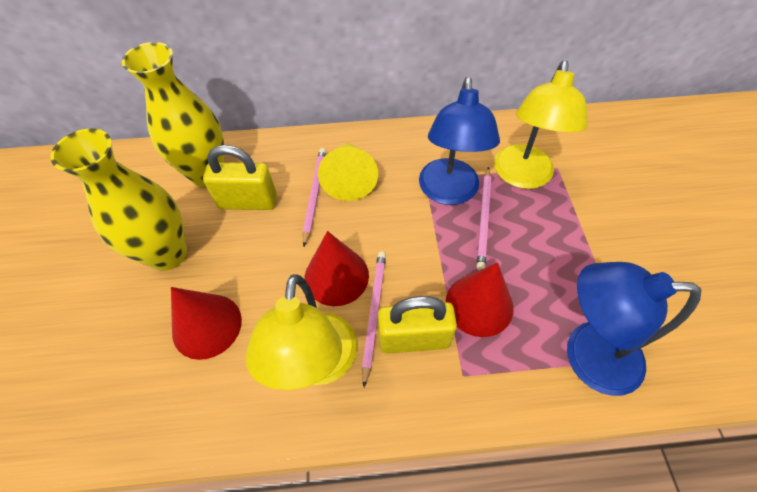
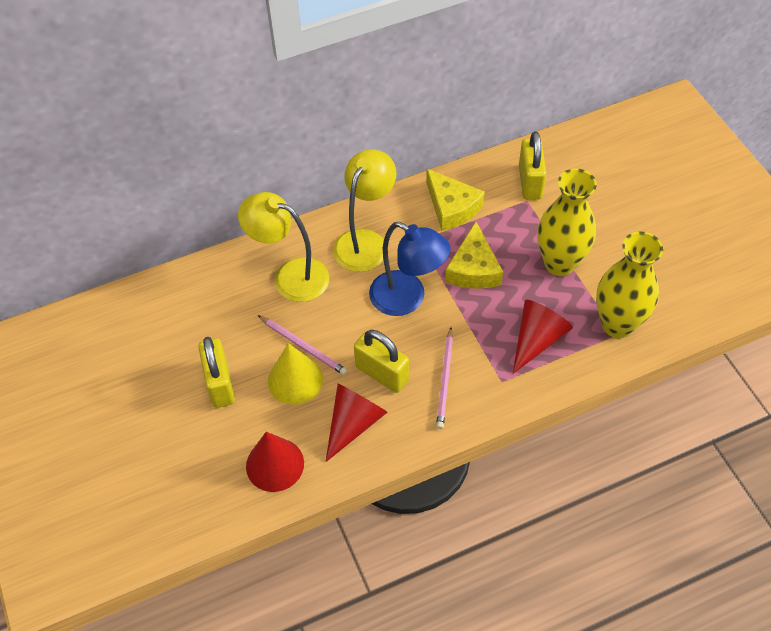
blue lamp: 2 -> 1
pink pencil: 3 -> 2
yellow cheese: 0 -> 2
yellow padlock: 2 -> 3

